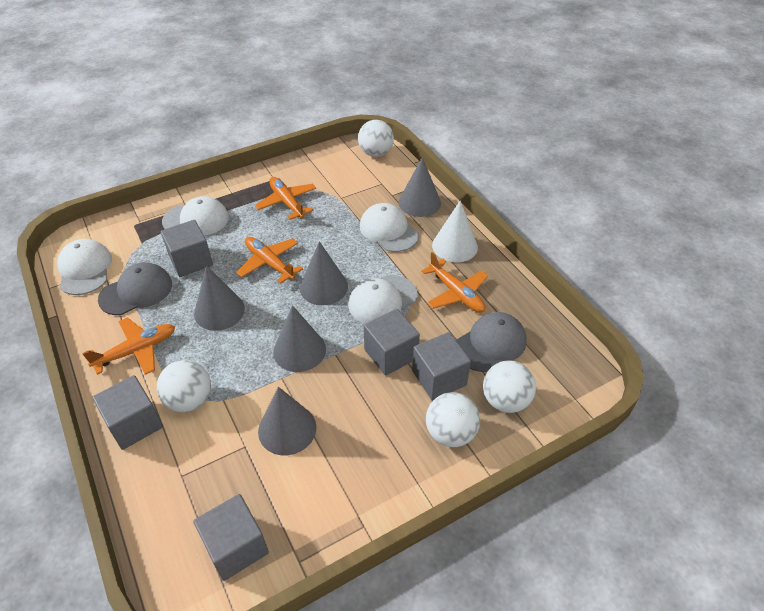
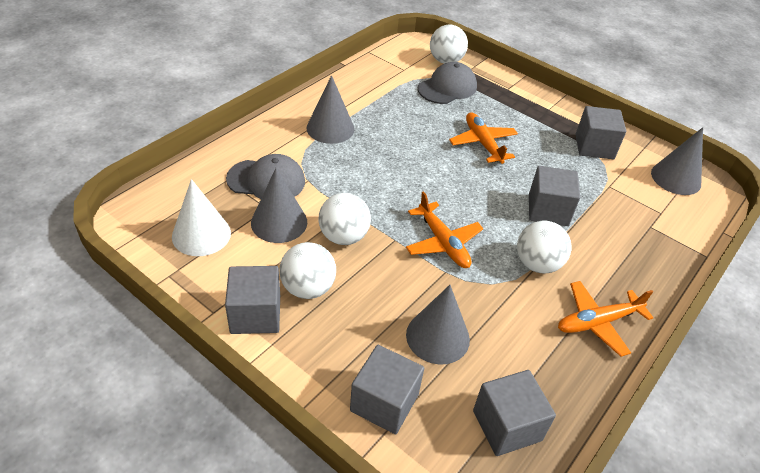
grey cone: 5 -> 4
orange plane: 4 -> 3
white cap: 4 -> 0

